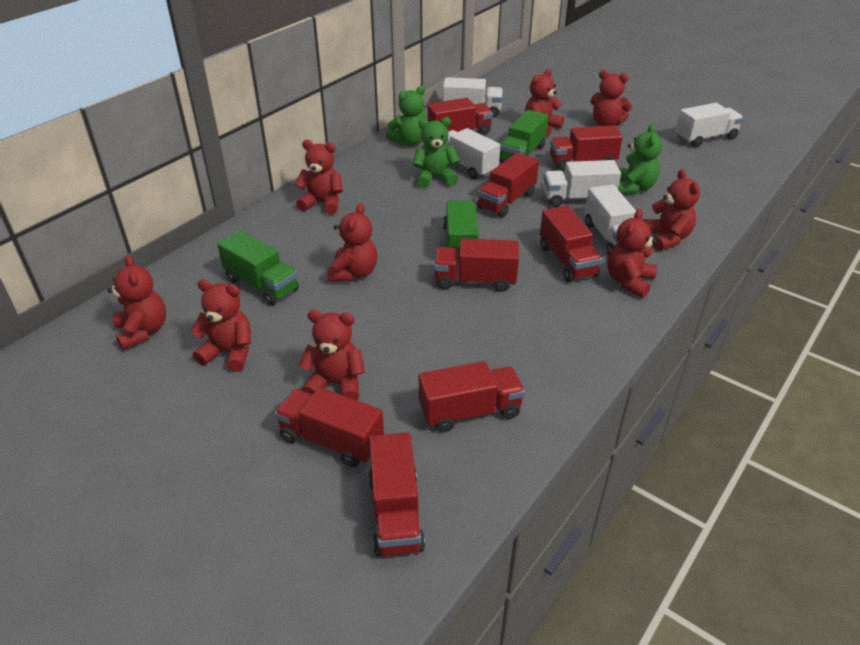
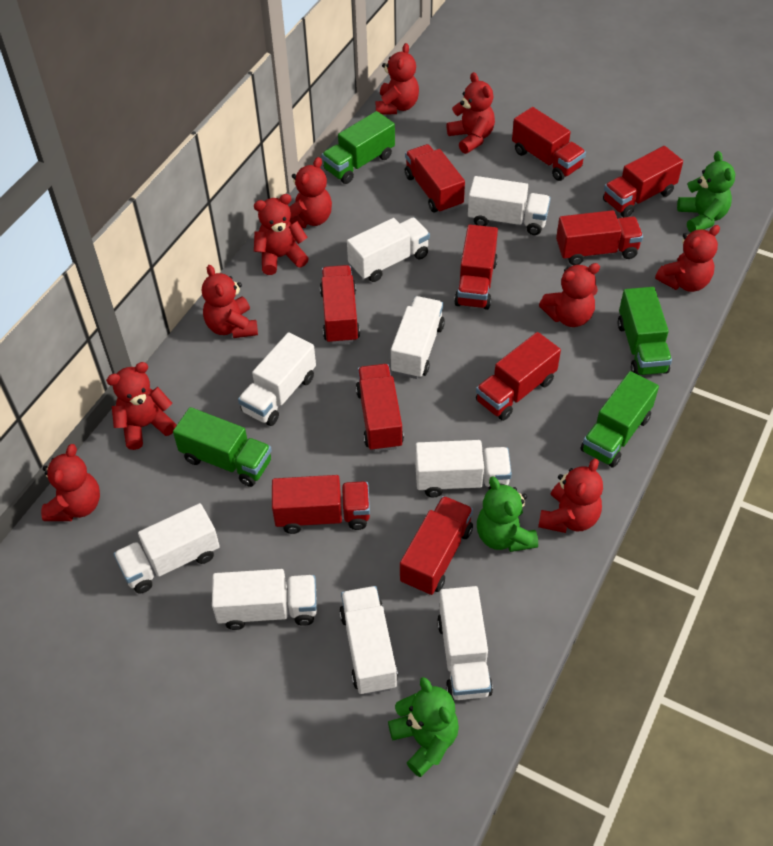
green truck: 3 -> 4
red teddy bear: 9 -> 10
red truck: 8 -> 10
white truck: 5 -> 9

